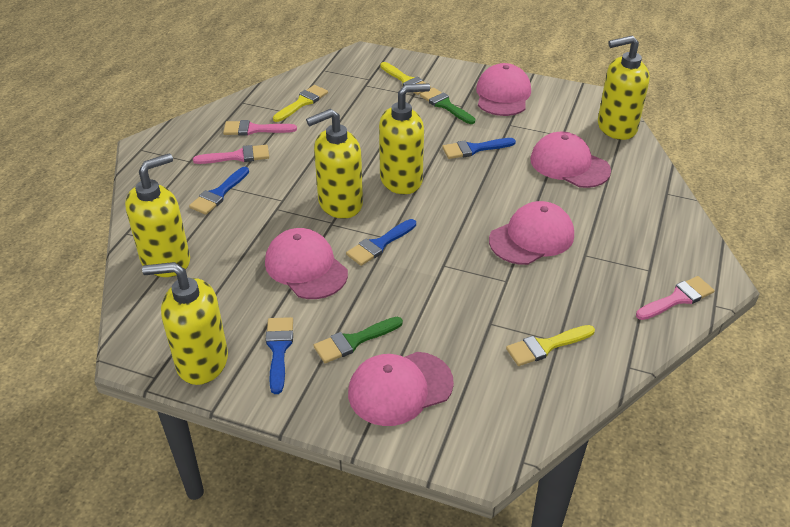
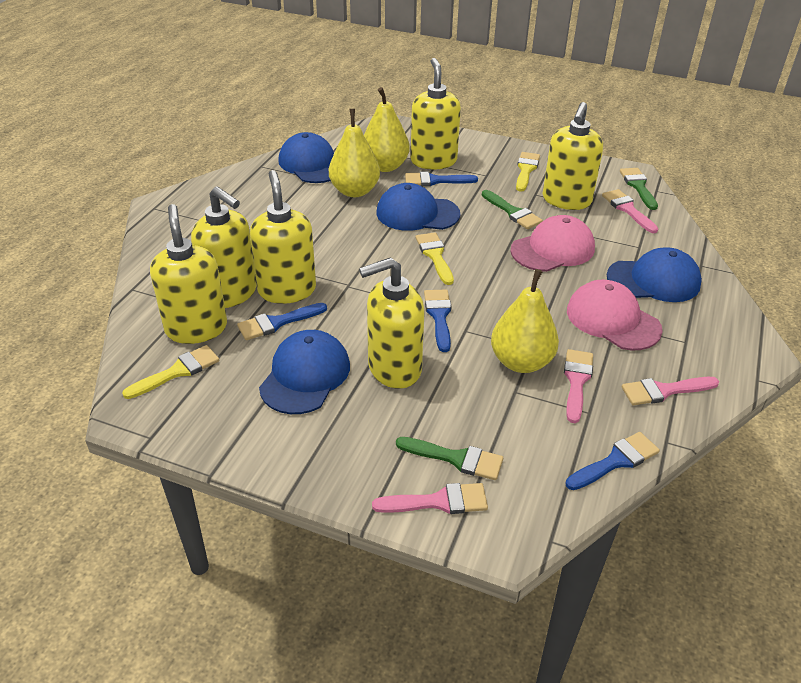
blue cap: 0 -> 4
green brush: 2 -> 3
pink brush: 3 -> 4
pink cap: 5 -> 2
yellow pear: 0 -> 3
yellow soap dispenser: 5 -> 6

